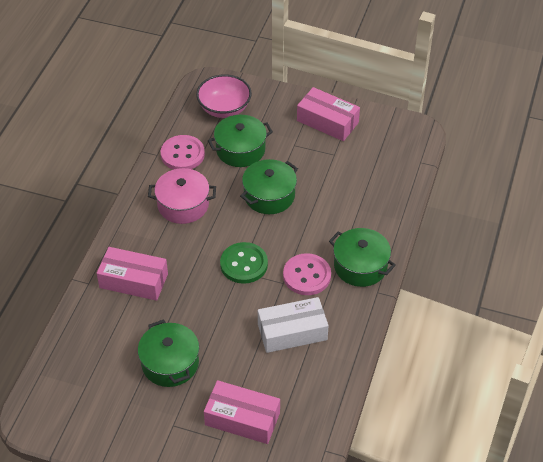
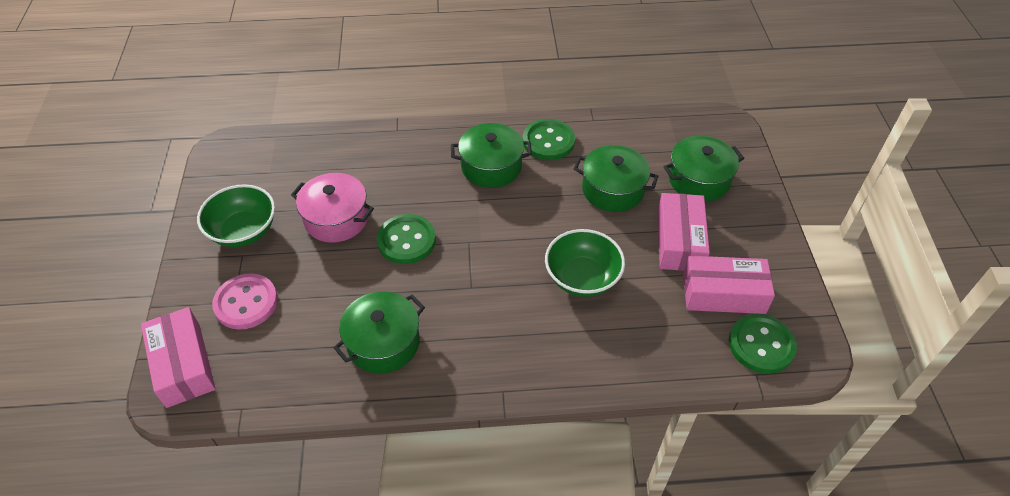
green bowl: 0 -> 2
green button: 1 -> 3
pink bowl: 1 -> 0
pink button: 2 -> 1
white box: 1 -> 0

